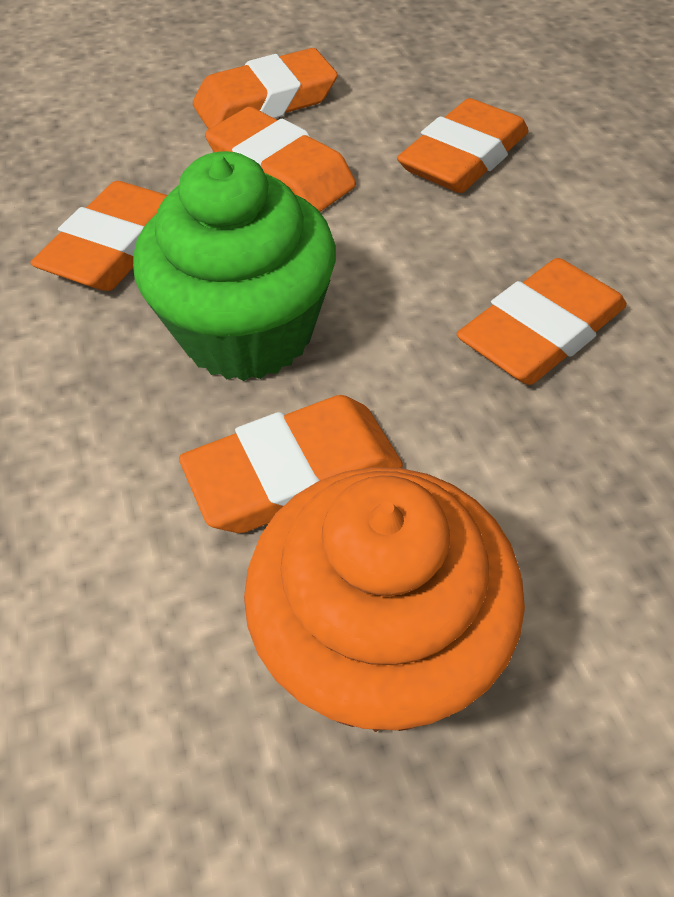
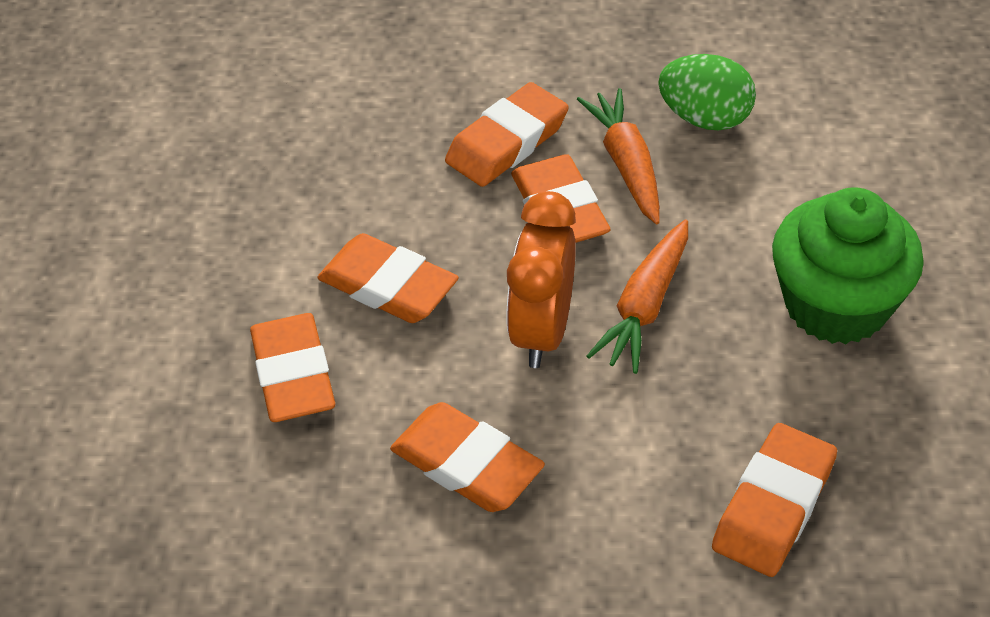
green egg: 0 -> 1
orange carrot: 0 -> 2
orange clock: 0 -> 1
orange cupcake: 1 -> 0

